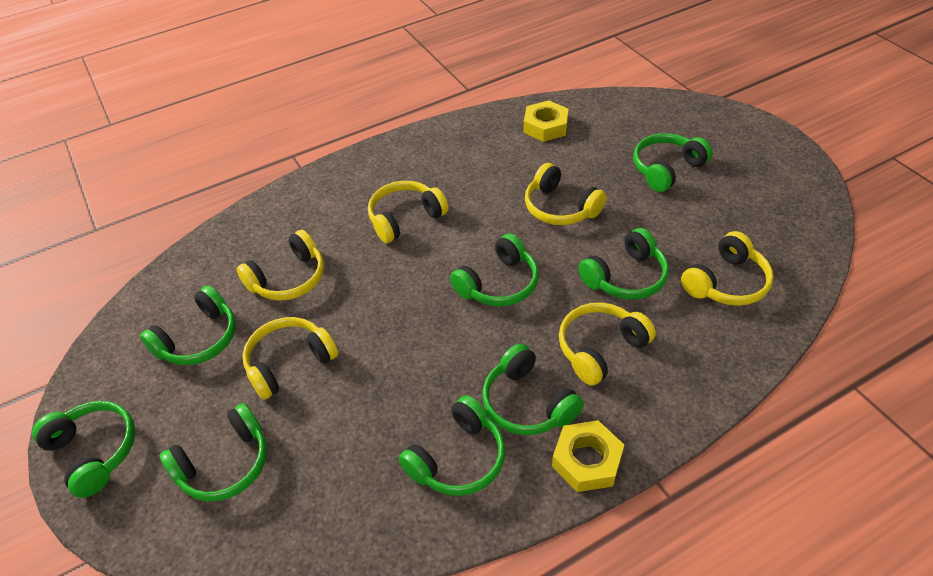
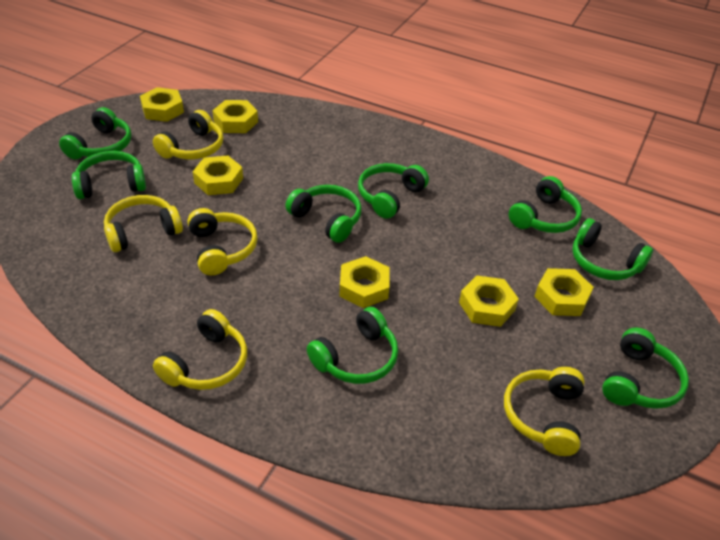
yellow headphones: 6 -> 5
yellow nut: 2 -> 6

